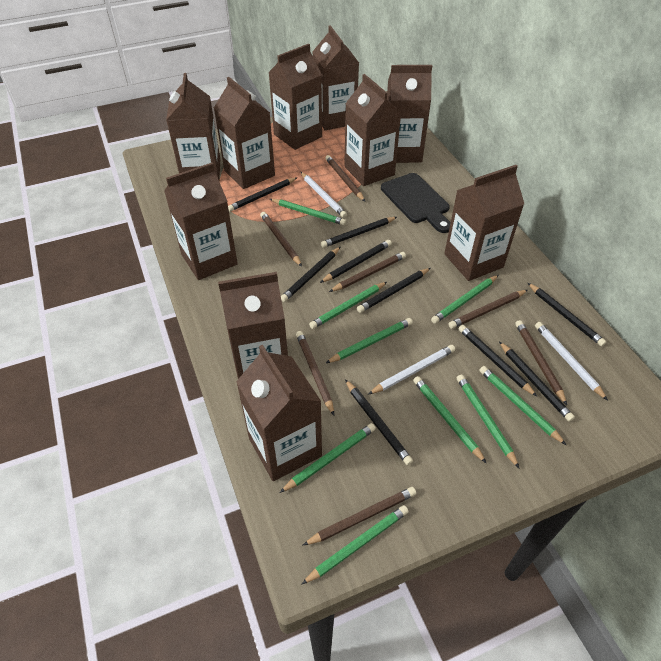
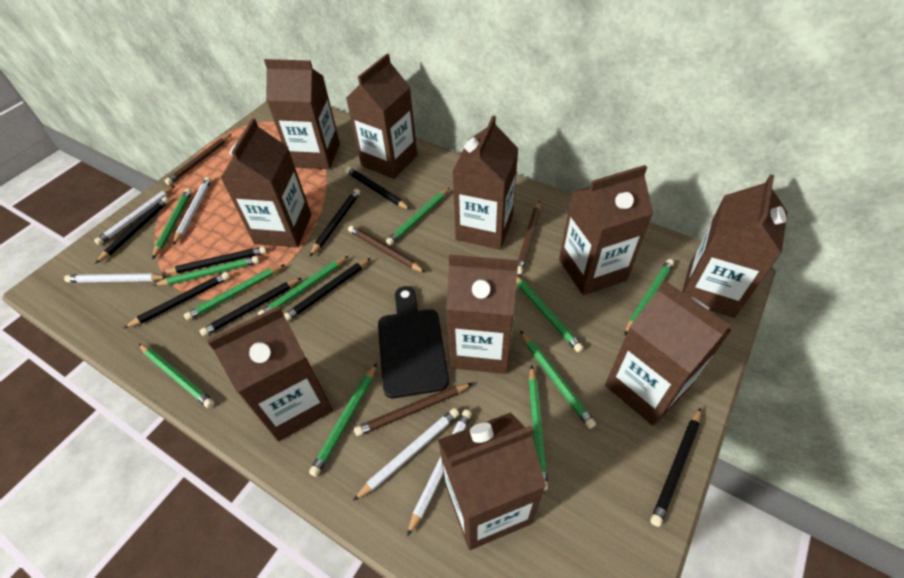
black pencil: 9 -> 8
brown pencil: 7 -> 4
green pencil: 9 -> 11
white pencil: 3 -> 5

